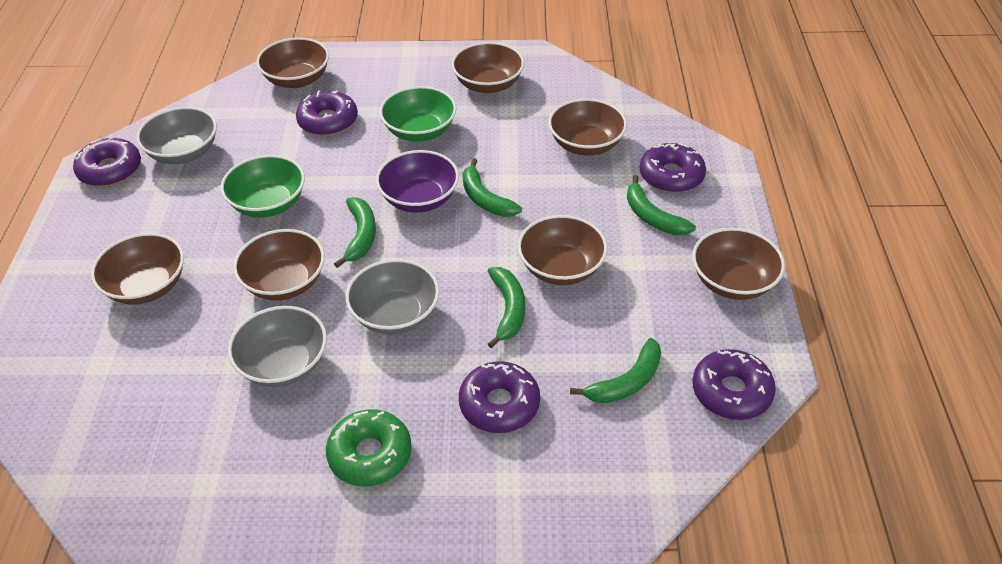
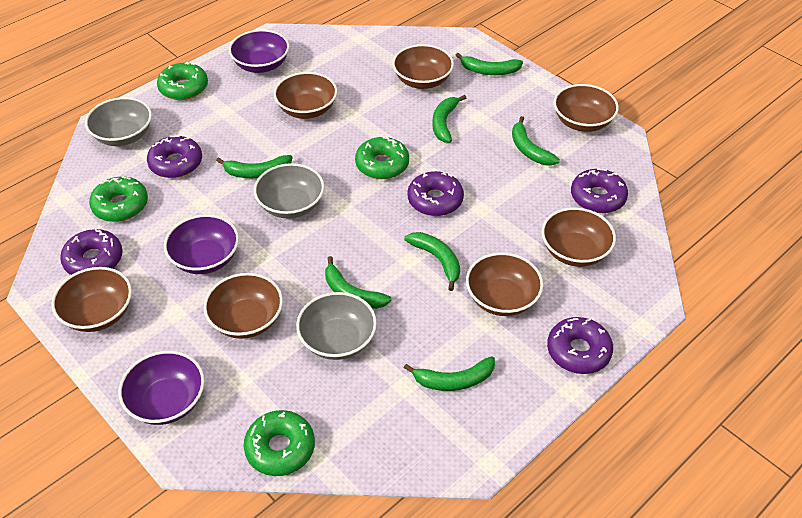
green banana: 5 -> 7
green bowl: 2 -> 0
green donut: 1 -> 4
purple bowl: 1 -> 3

